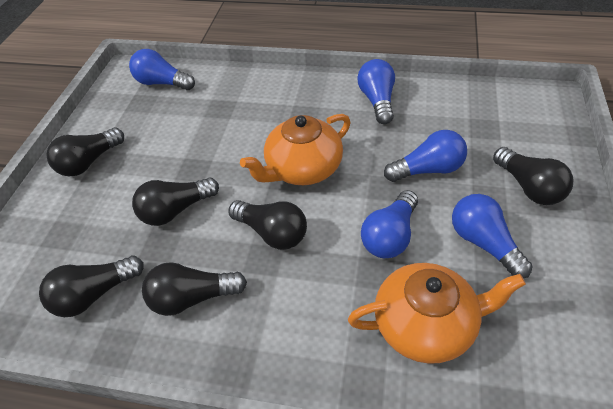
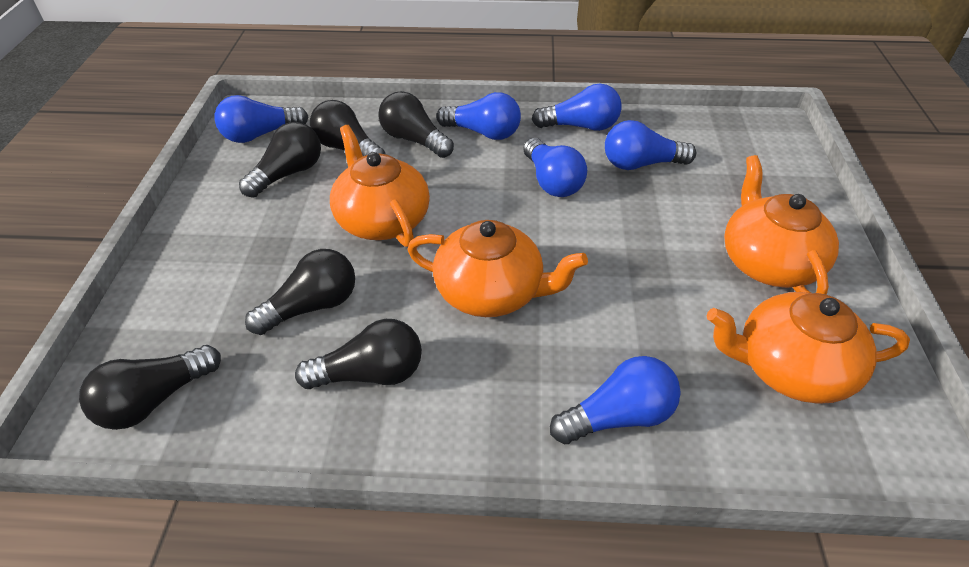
blue light bulb: 5 -> 6
orange teapot: 2 -> 4

